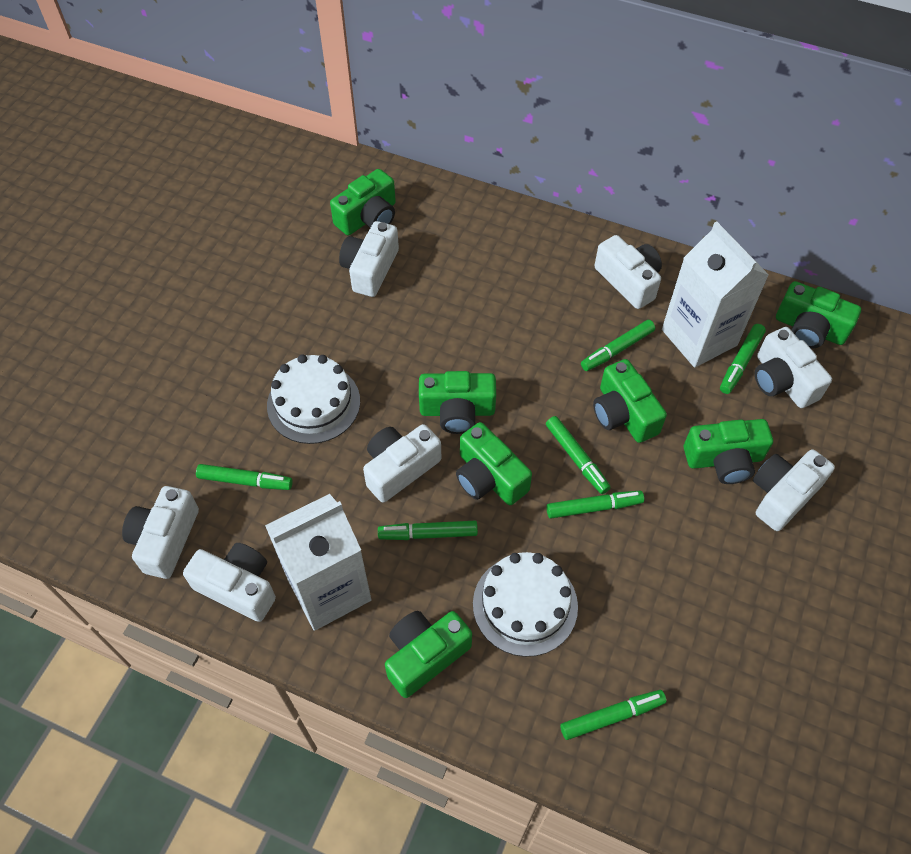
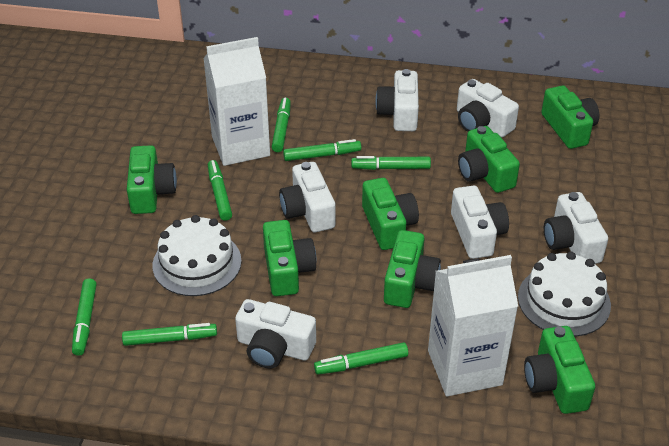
white camera: 7 -> 6

